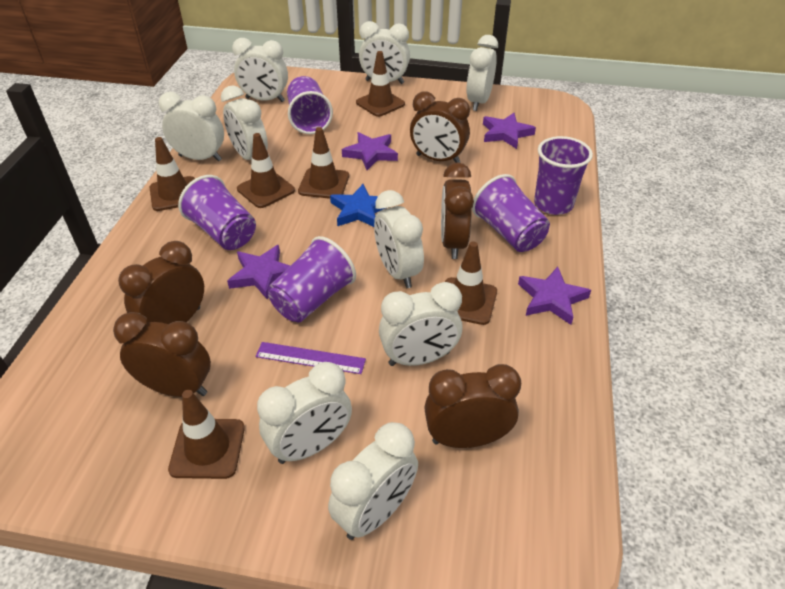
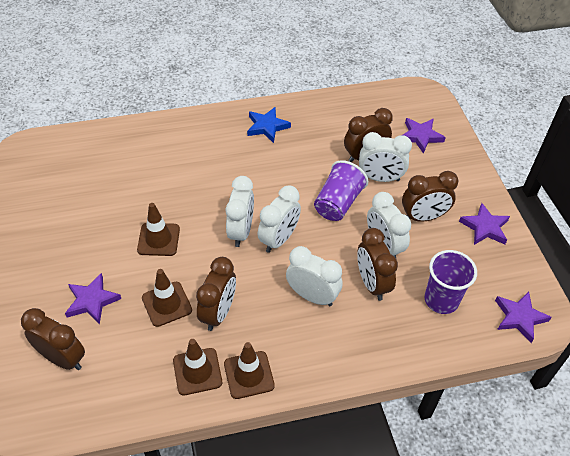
brown traffic cone: 6 -> 4
purple cup: 5 -> 2
purple ruler: 1 -> 0
white clock: 9 -> 5

